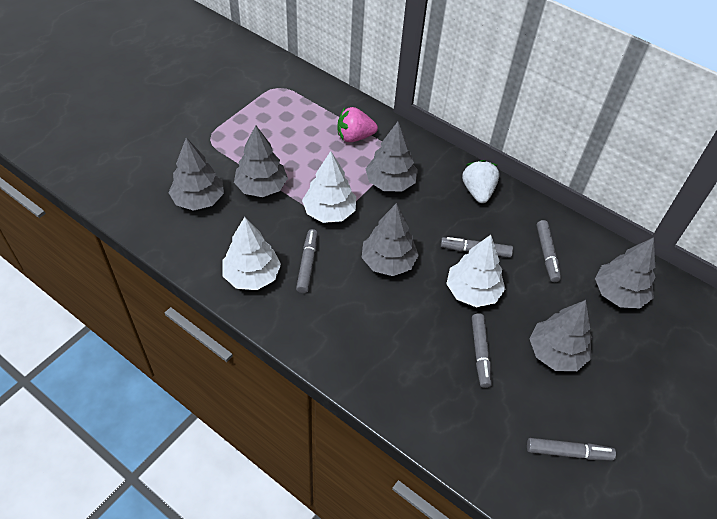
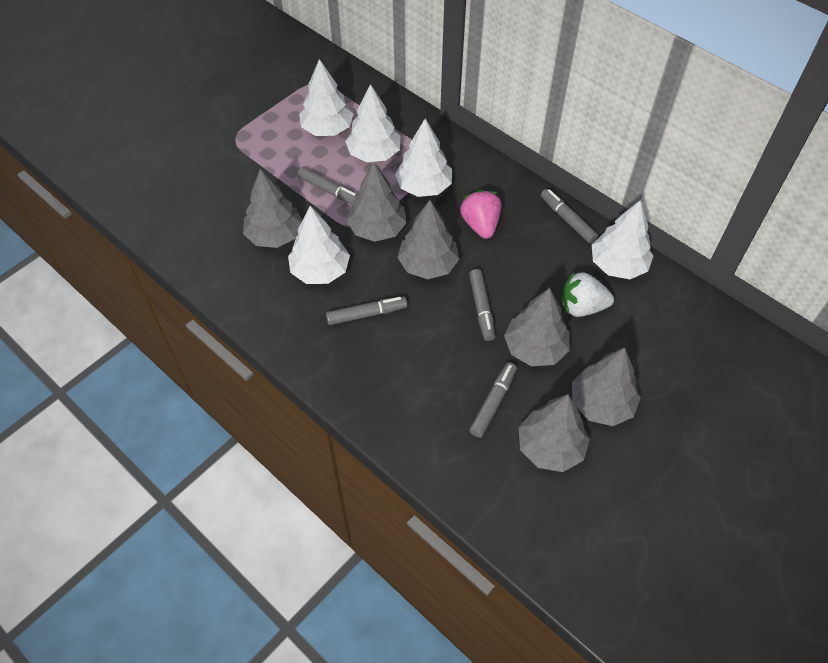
white tree: 3 -> 5

